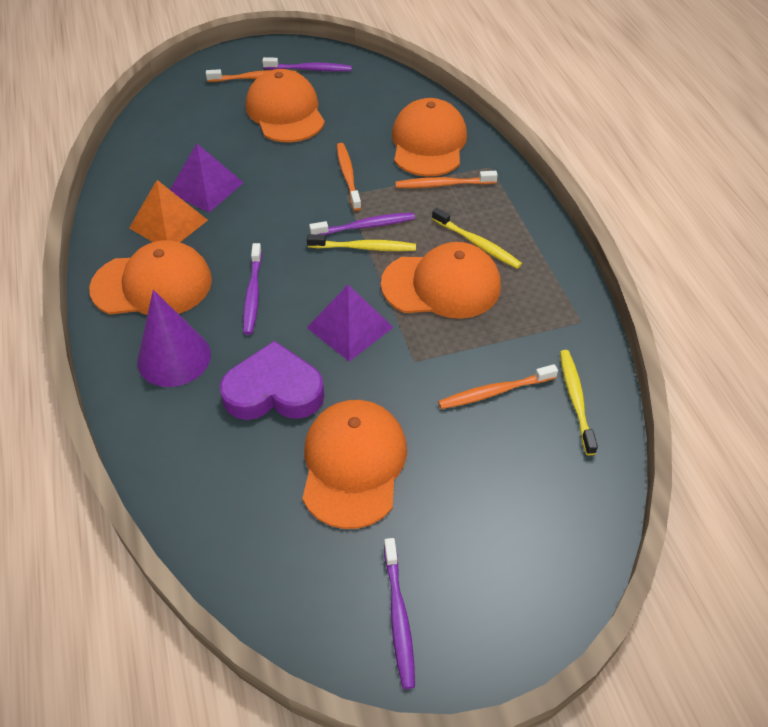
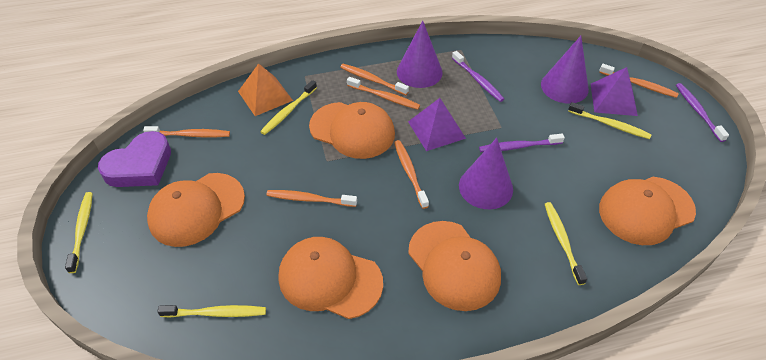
orange toothbrush: 4 -> 6
purple cone: 1 -> 3
purple toothbrush: 4 -> 3
yellow toothbrush: 3 -> 5

